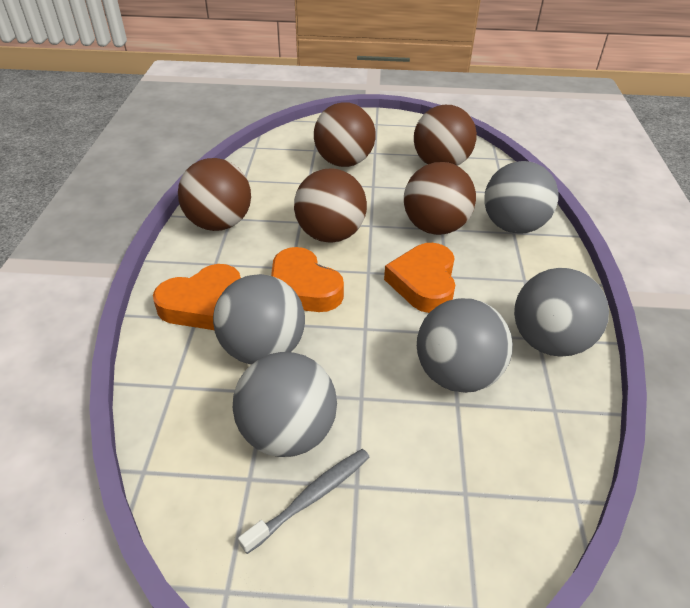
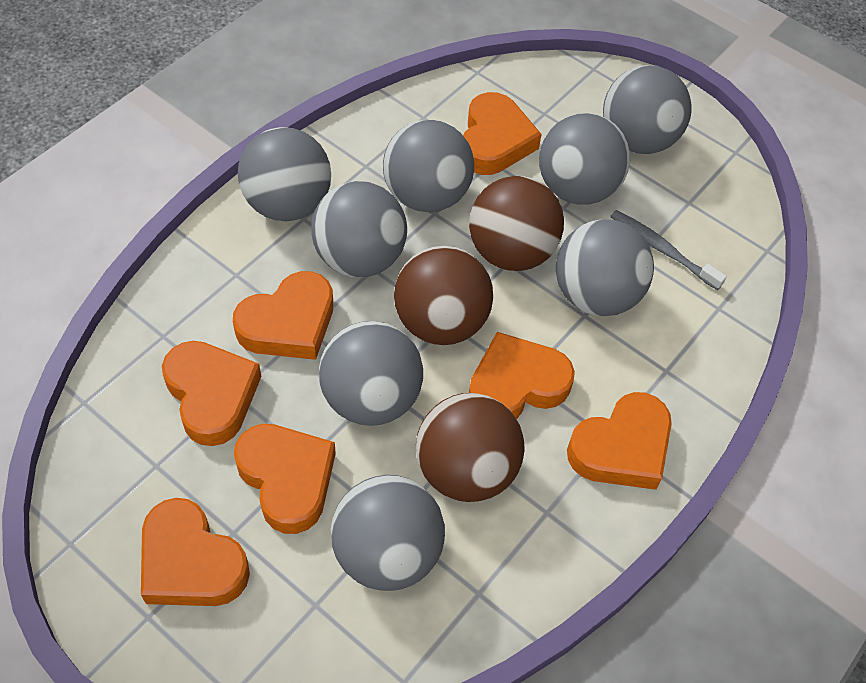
brown ball: 5 -> 3
grey ball: 5 -> 8
orange heart: 3 -> 7

